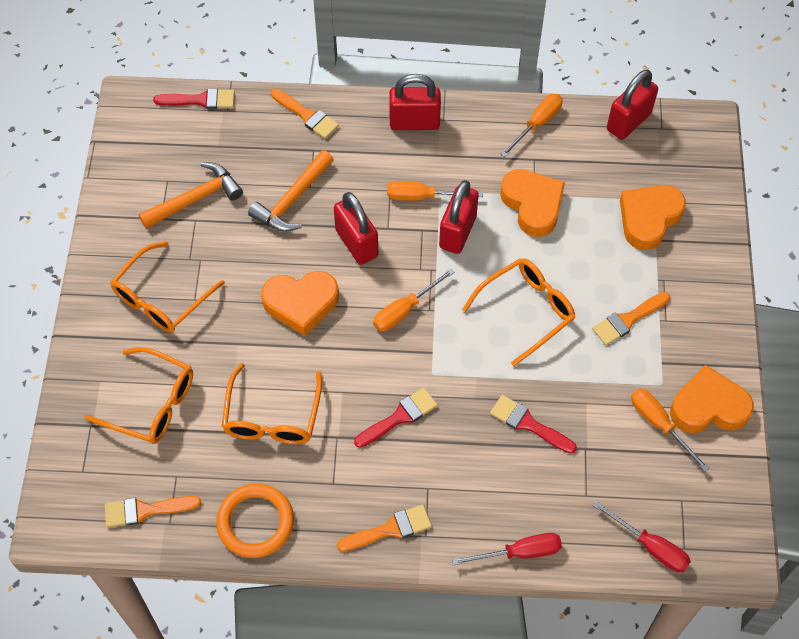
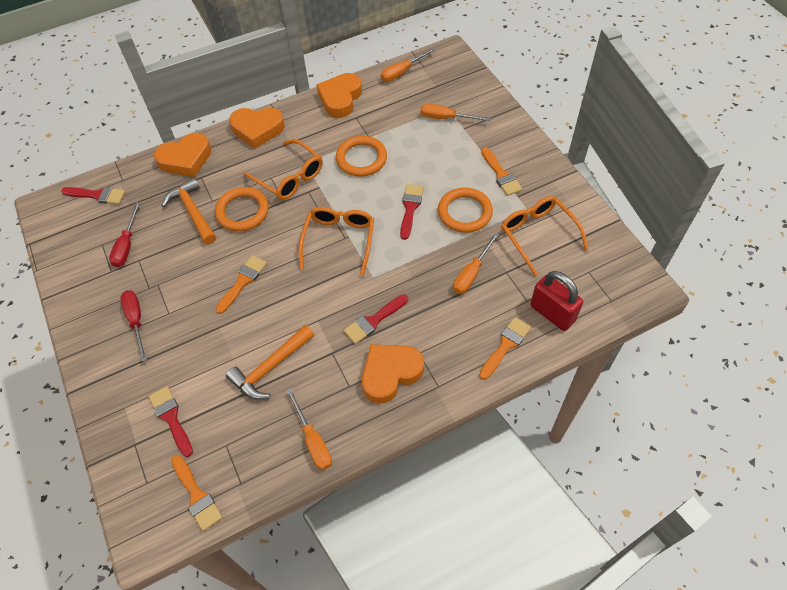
orange glasses: 4 -> 3
orange ring: 1 -> 3
red brush: 3 -> 4
red padlock: 4 -> 1

